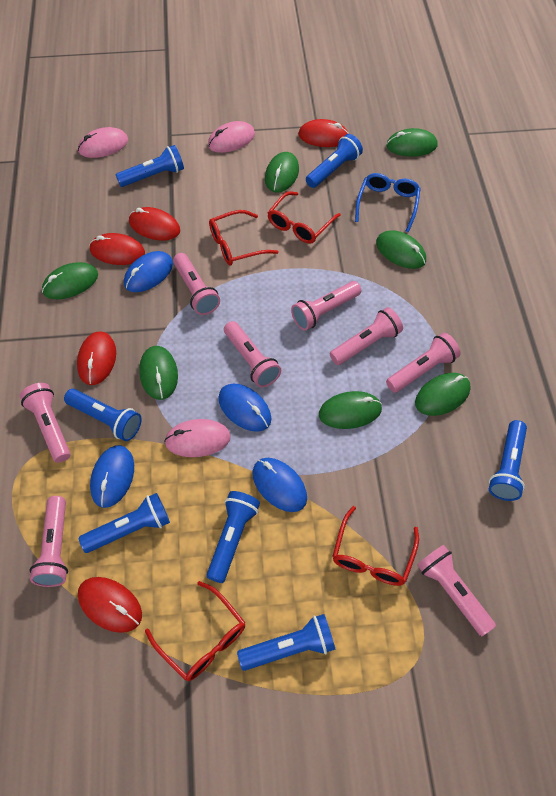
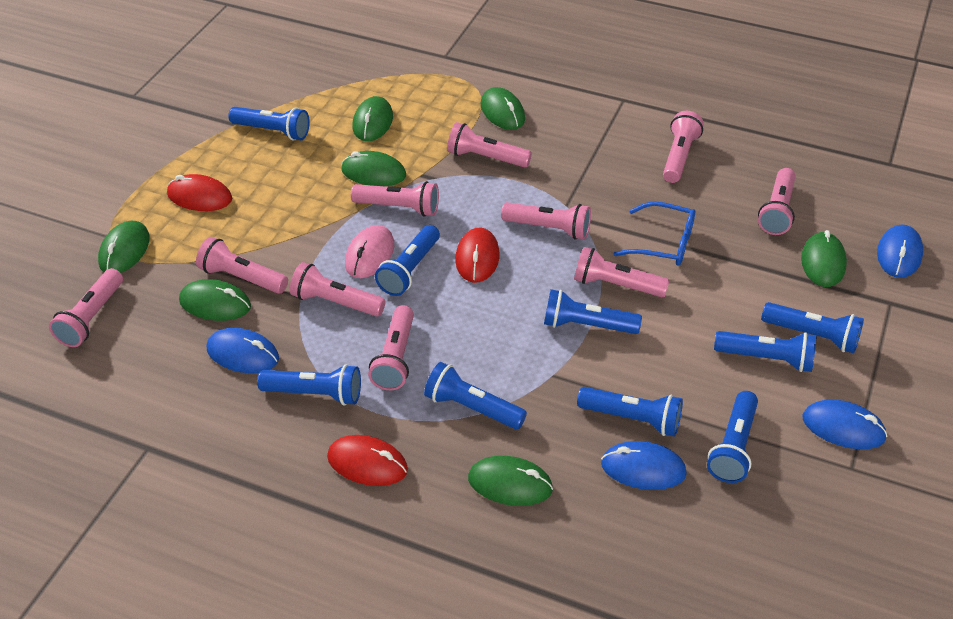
blue flashlight: 7 -> 9
pink flashlight: 8 -> 10
pink mouse: 3 -> 1
red glasses: 4 -> 0
red mouse: 5 -> 3

